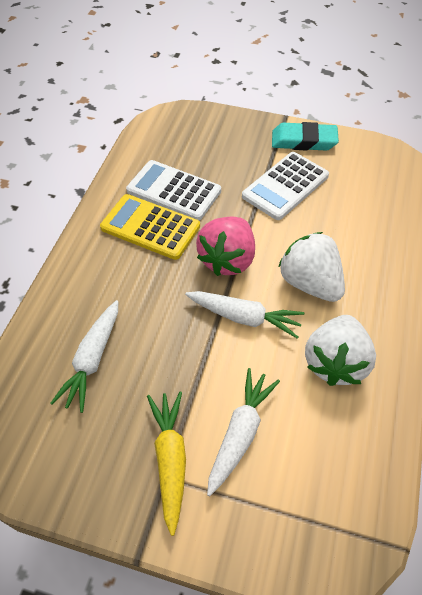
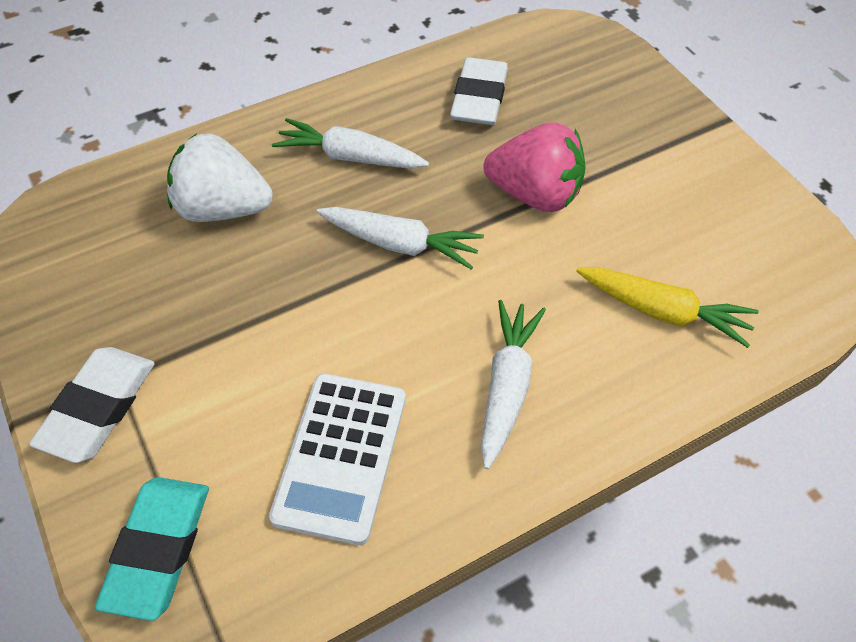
white calculator: 2 -> 1
white eraser: 0 -> 2
white strawberry: 2 -> 1
yellow calculator: 1 -> 0

